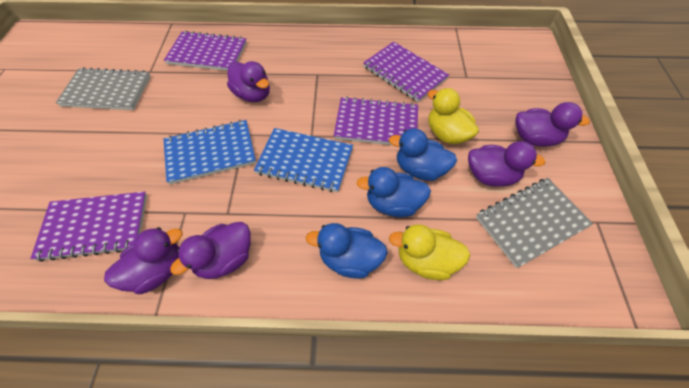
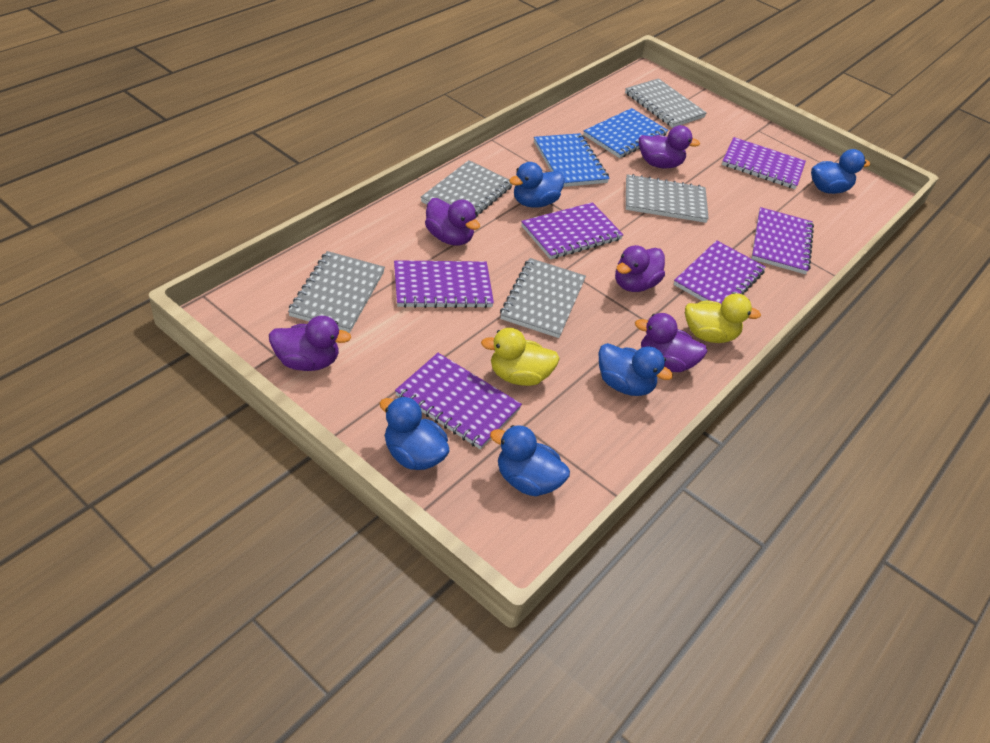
blue duck: 3 -> 5
grey notebook: 2 -> 5
purple notebook: 4 -> 6

